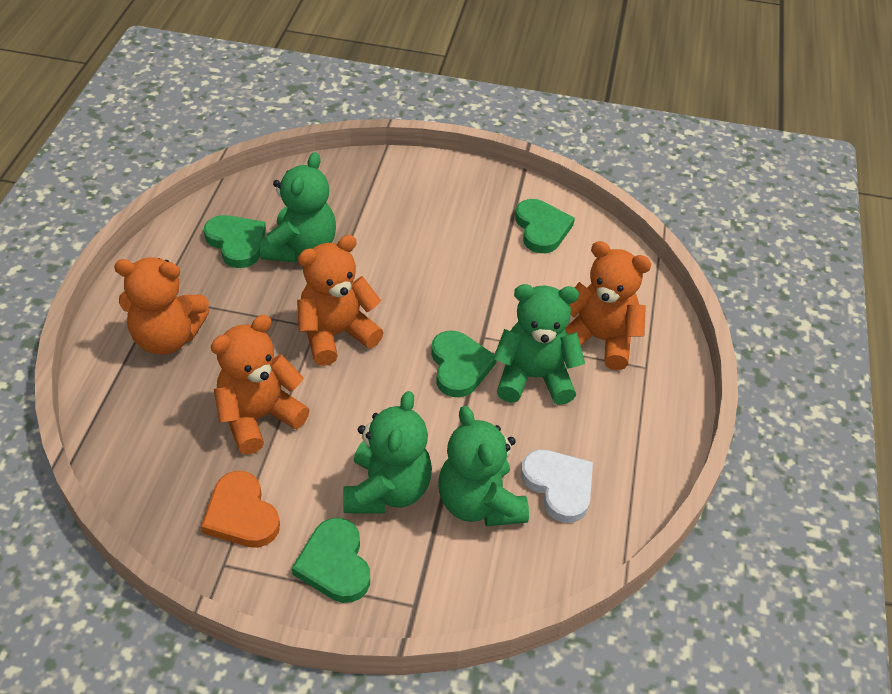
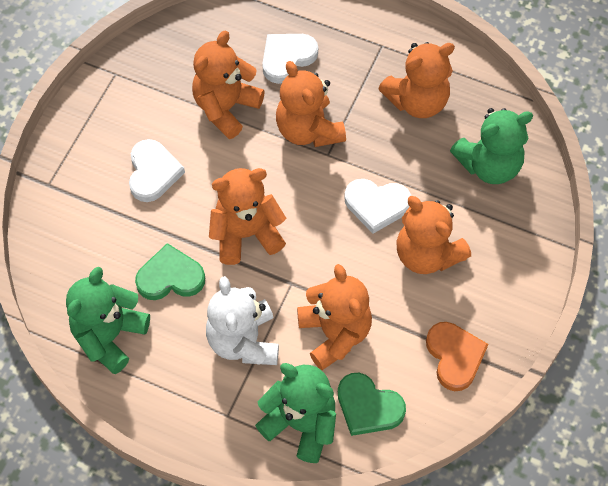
green heart: 4 -> 2
green teddy bear: 4 -> 3
orange teddy bear: 4 -> 6
white heart: 1 -> 3
white teddy bear: 0 -> 1

